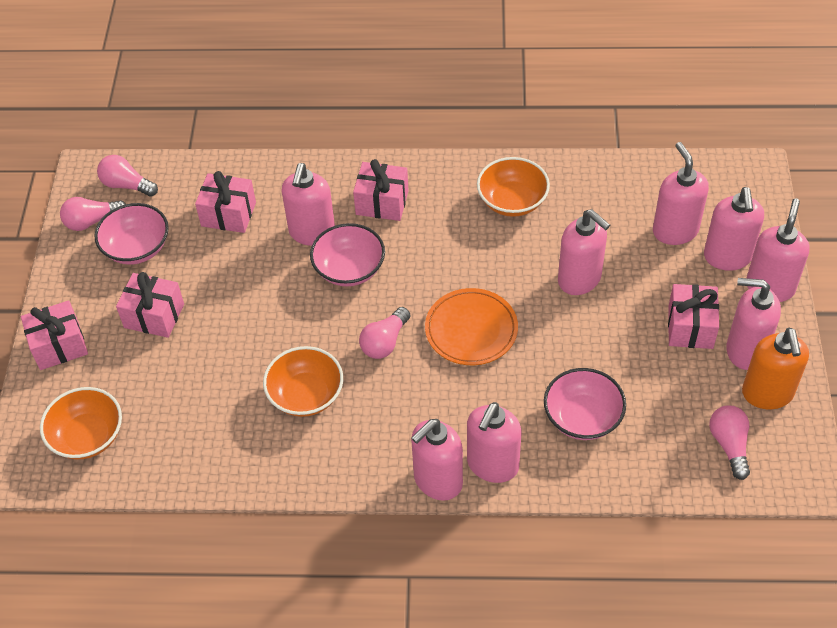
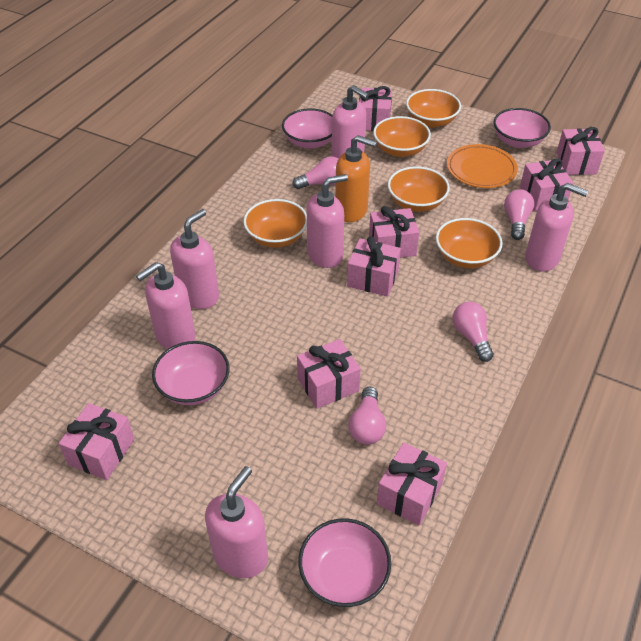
orange bowl: 3 -> 5
pink bowl: 3 -> 4
pink gift: 5 -> 8
pink soap dispenser: 8 -> 6

